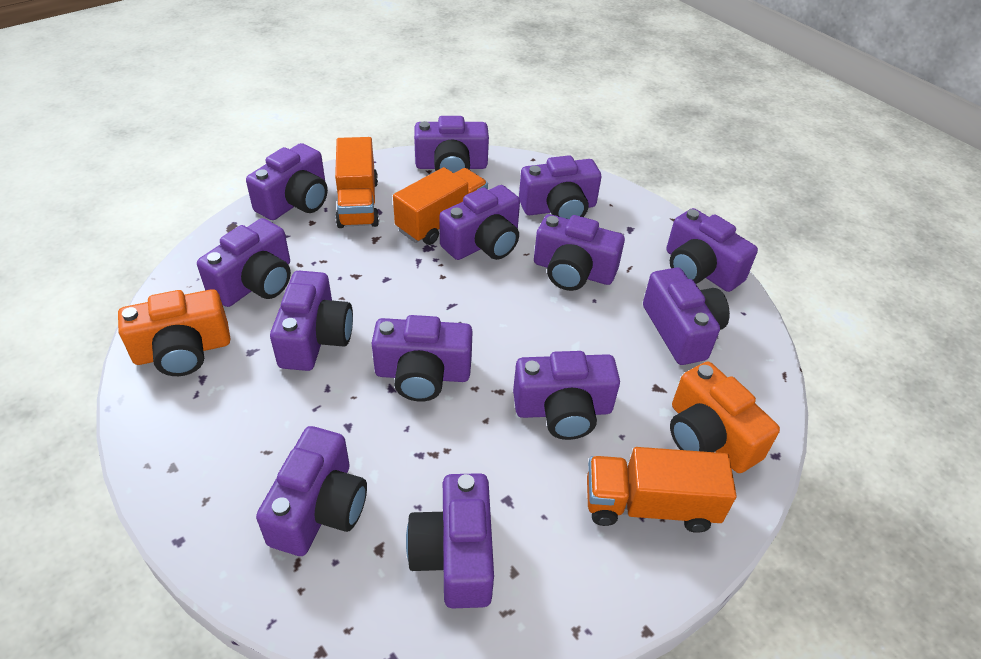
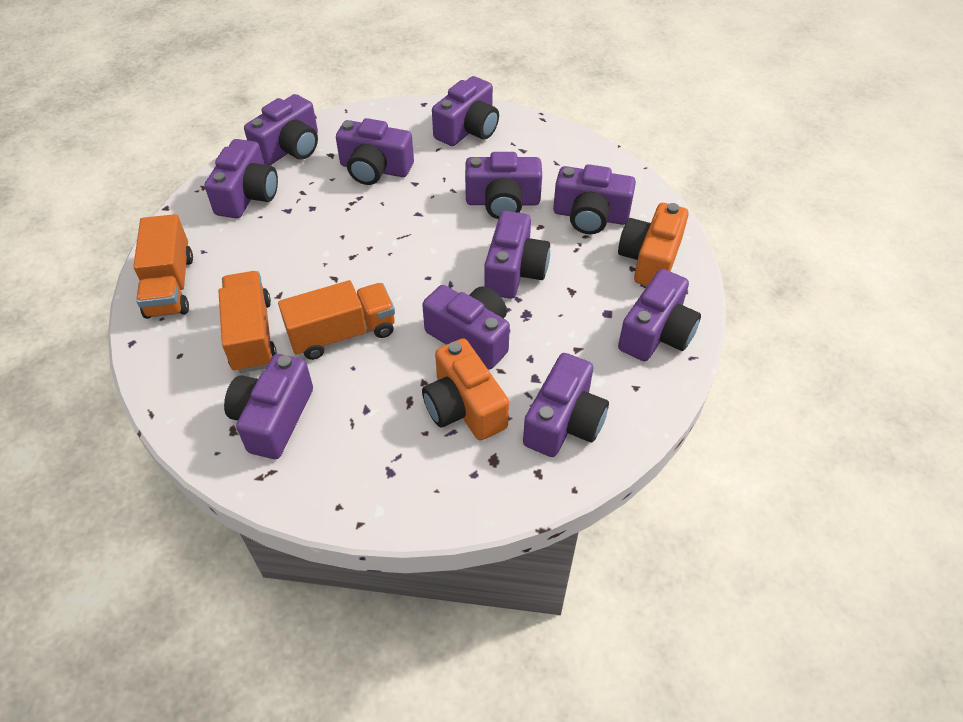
purple camera: 13 -> 11

